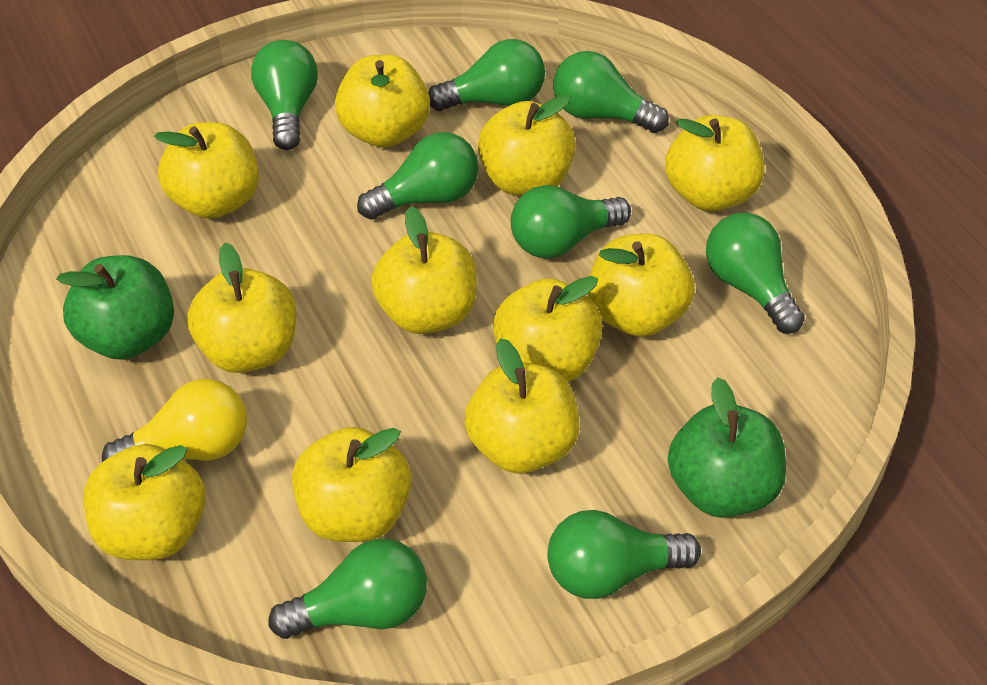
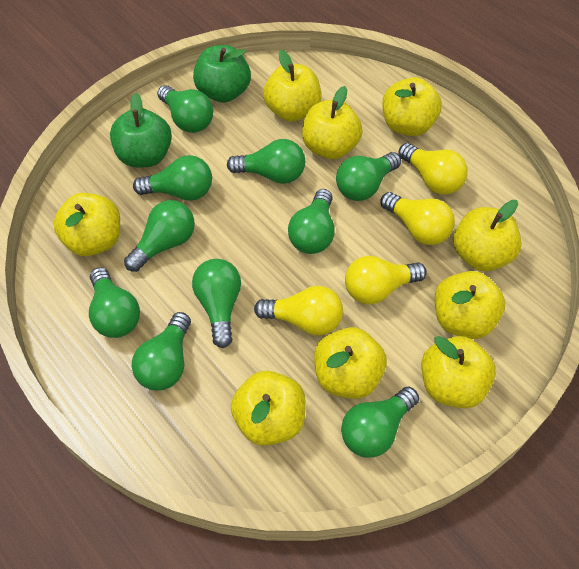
green light bulb: 8 -> 10
yellow apple: 11 -> 9
yellow light bulb: 1 -> 4

